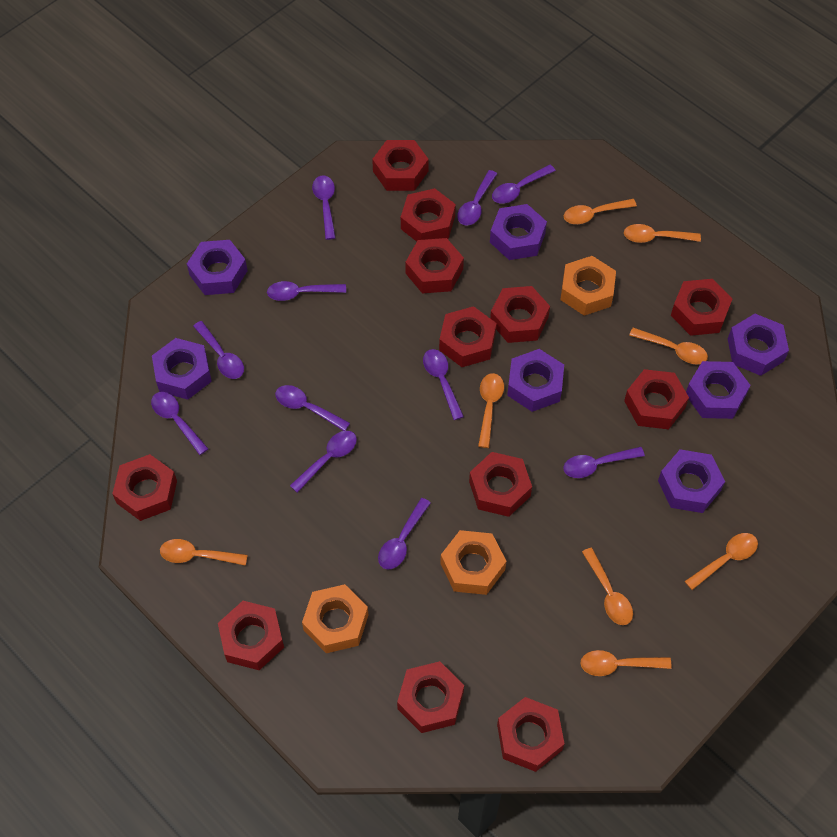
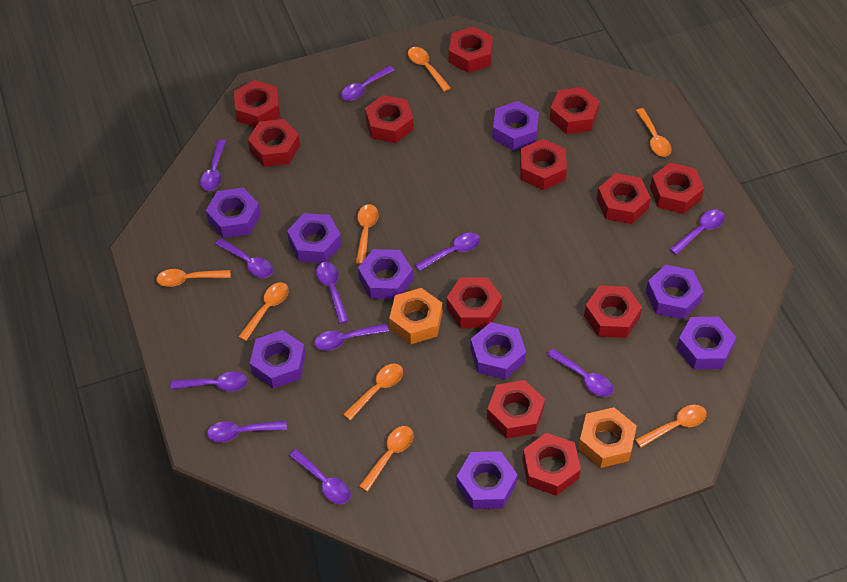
orange nut: 3 -> 2
purple nut: 7 -> 9

